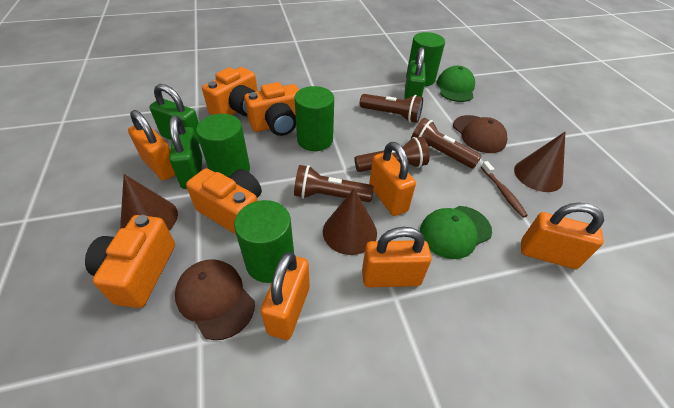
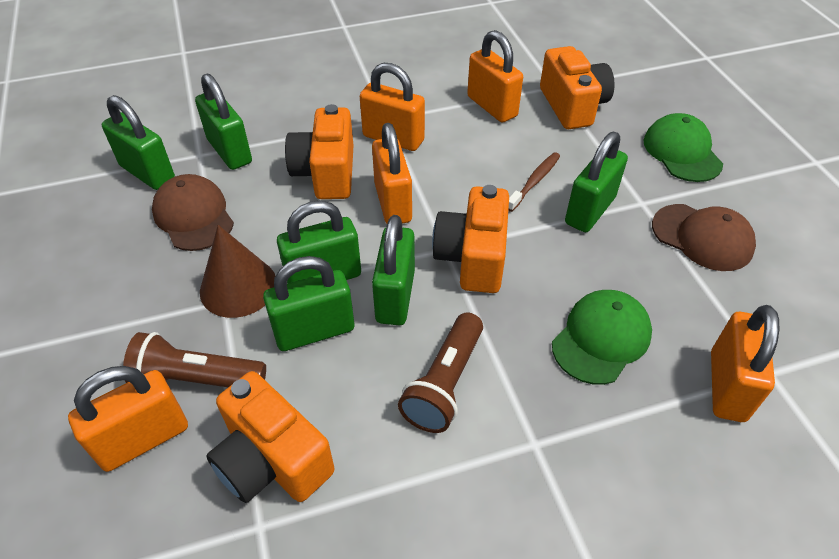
brown cone: 3 -> 1
brown flashlight: 4 -> 2
green cylinder: 4 -> 0
green padlock: 3 -> 6

